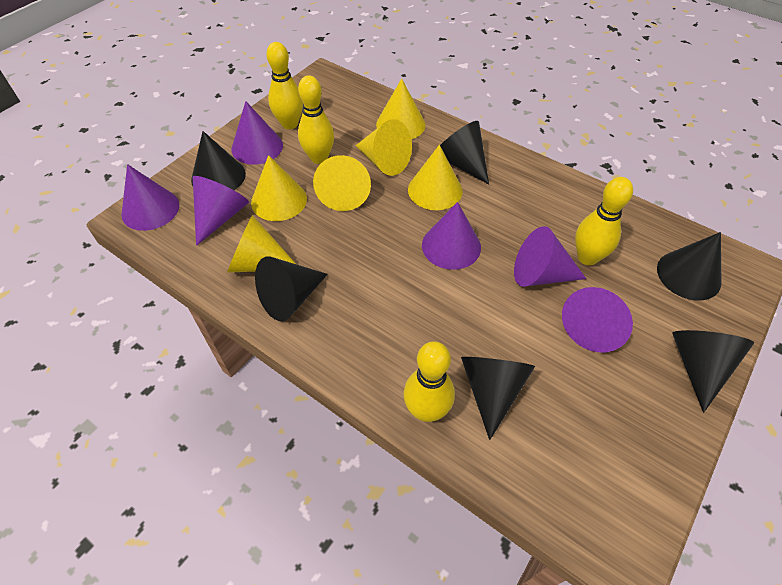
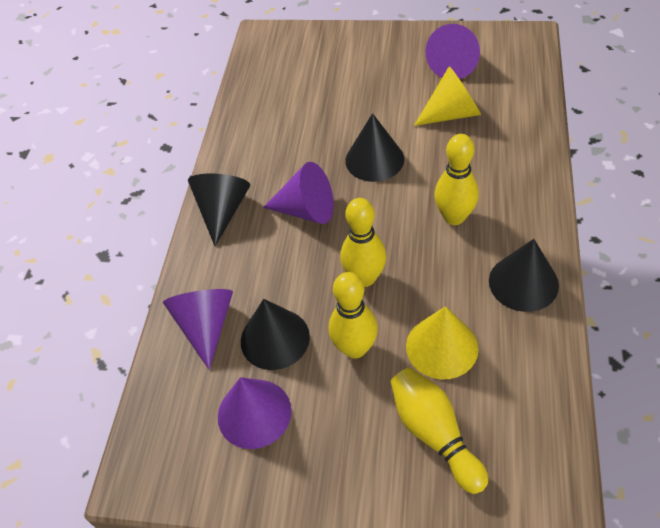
black cone: 6 -> 4
purple cone: 6 -> 4
yellow cone: 6 -> 2

